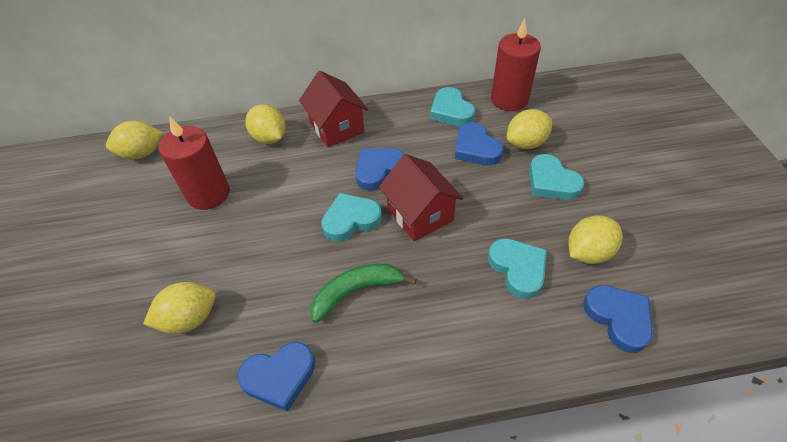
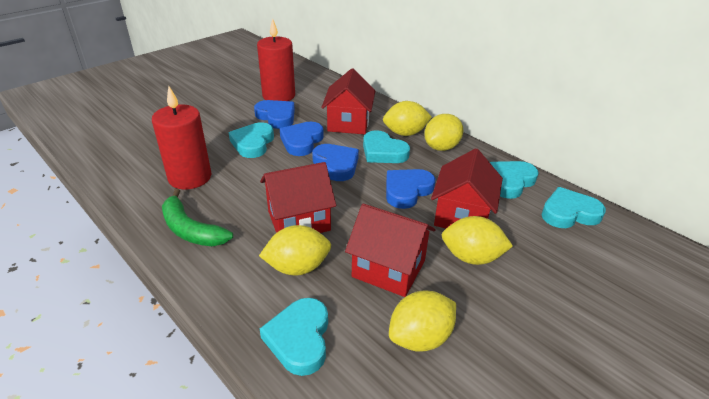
red house: 2 -> 4
turquoise heart: 4 -> 5

